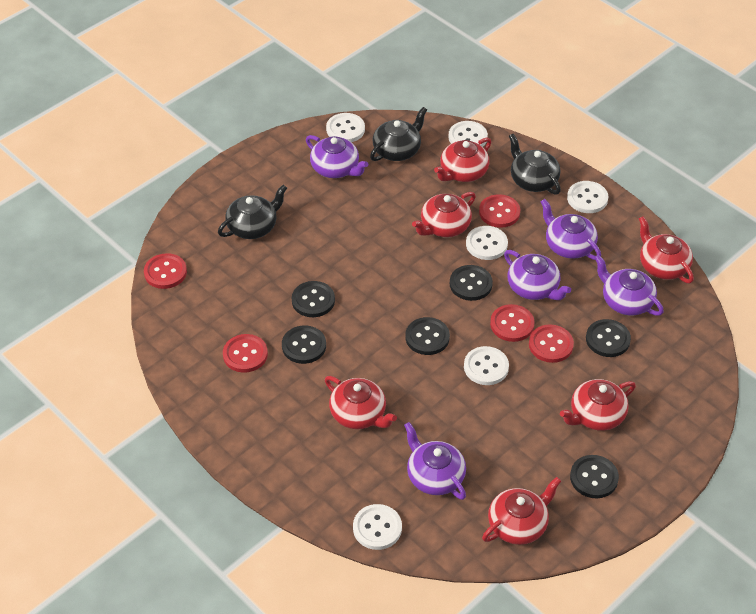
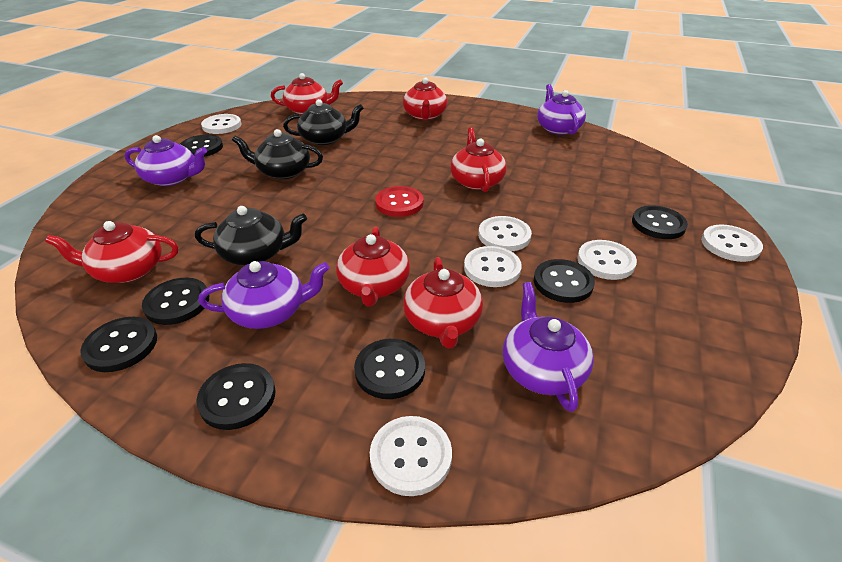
black button: 6 -> 7
purple teapot: 5 -> 4
red button: 5 -> 1

